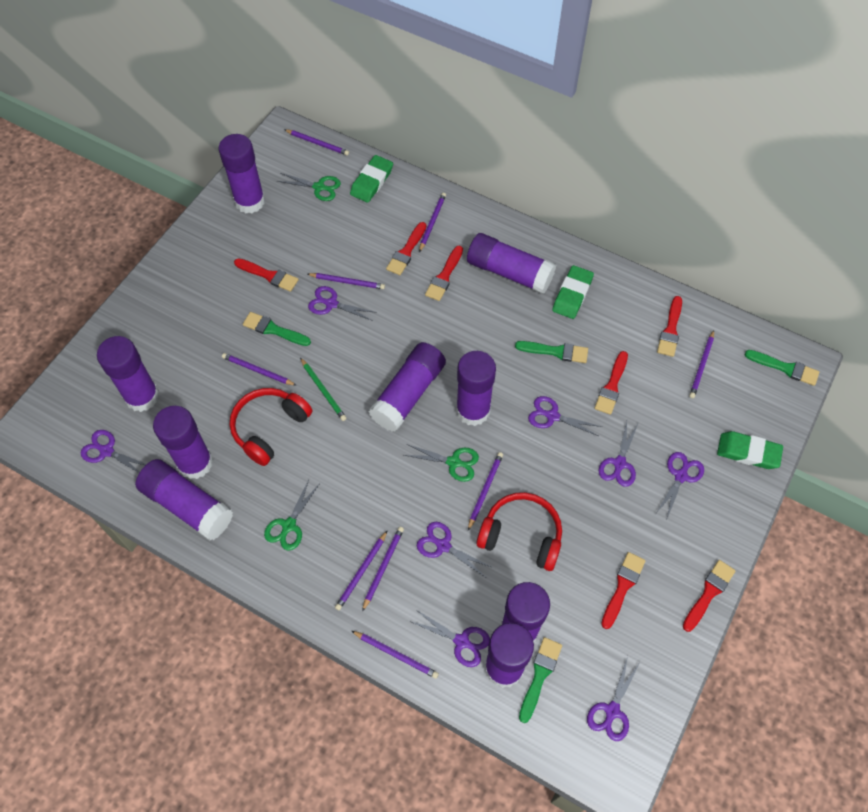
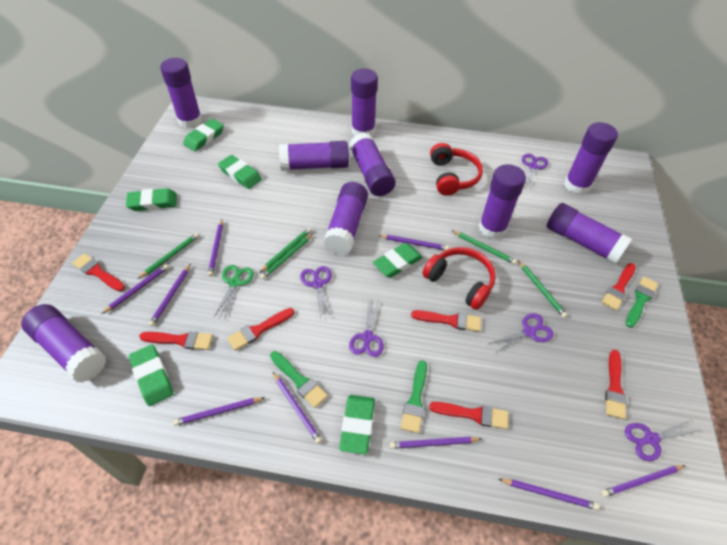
green brush: 4 -> 3
green eraser: 3 -> 6
green pencil: 1 -> 5
green scissors: 3 -> 1
purple scissors: 8 -> 5

